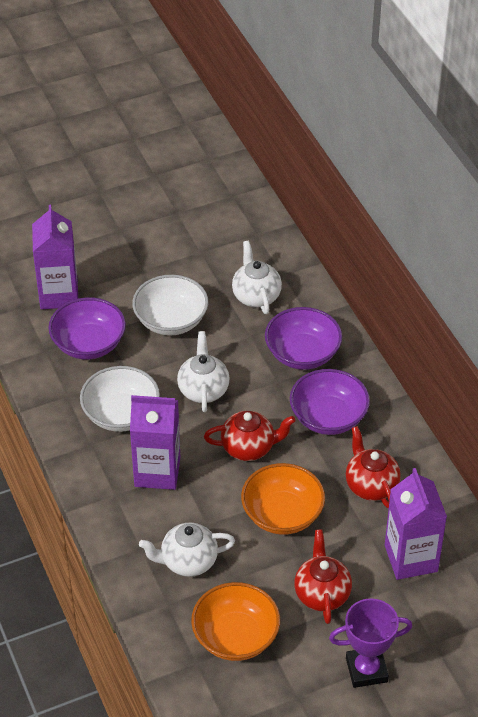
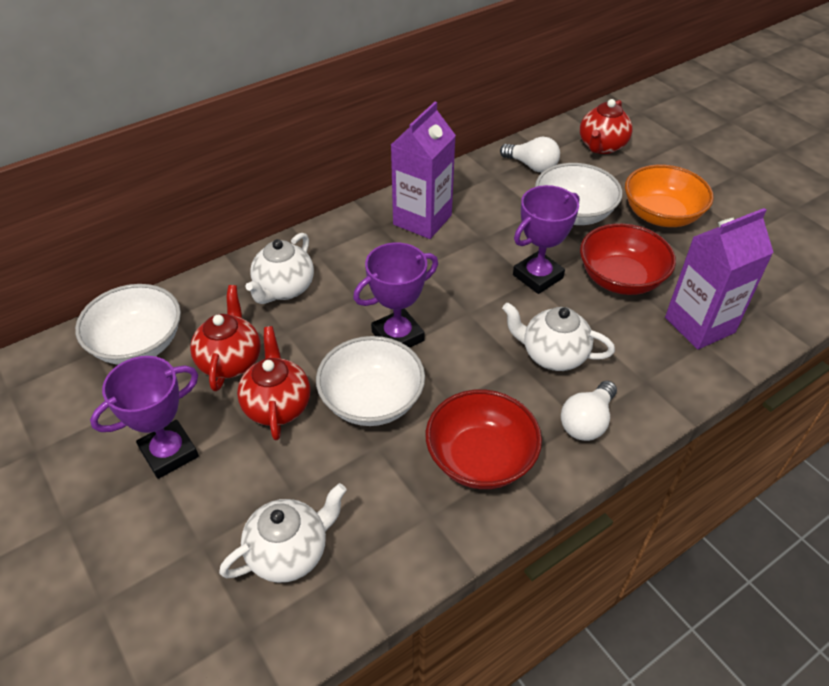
orange bowl: 2 -> 1
purple bowl: 3 -> 0
purple carton: 3 -> 2
purple trophy: 1 -> 3
red bowl: 0 -> 2
white bowl: 2 -> 3
white light bulb: 0 -> 2

